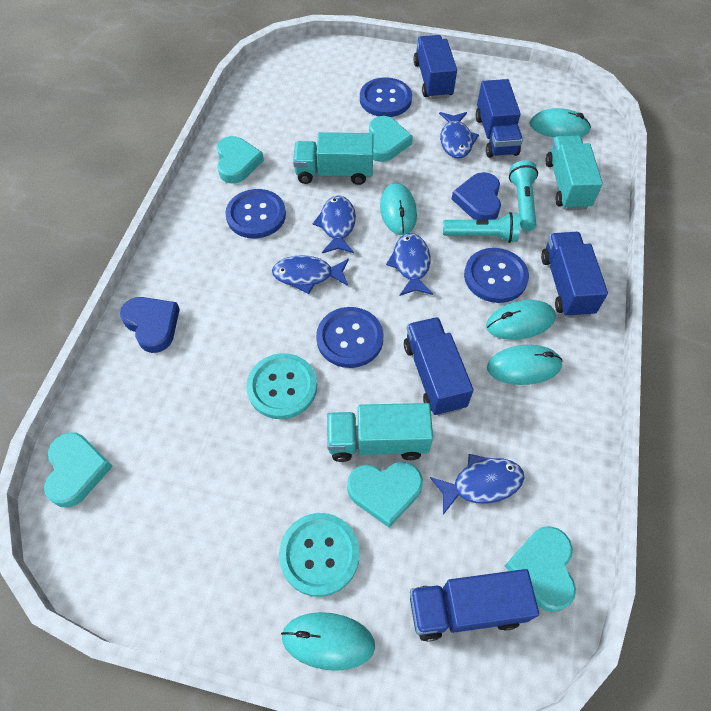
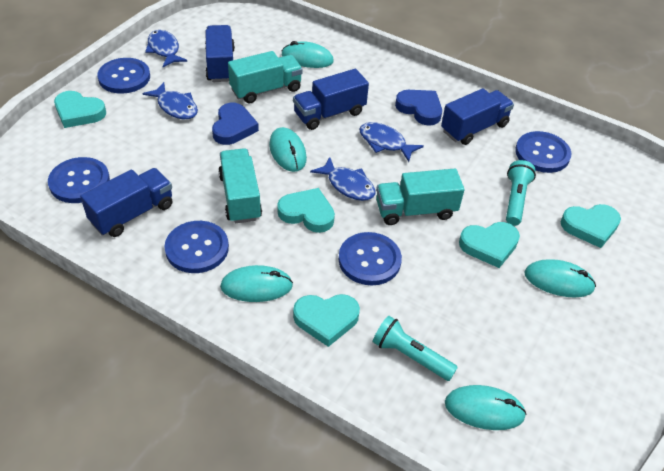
blue button: 4 -> 5
blue fish: 5 -> 4
blue truck: 5 -> 4
turquoise button: 2 -> 0

